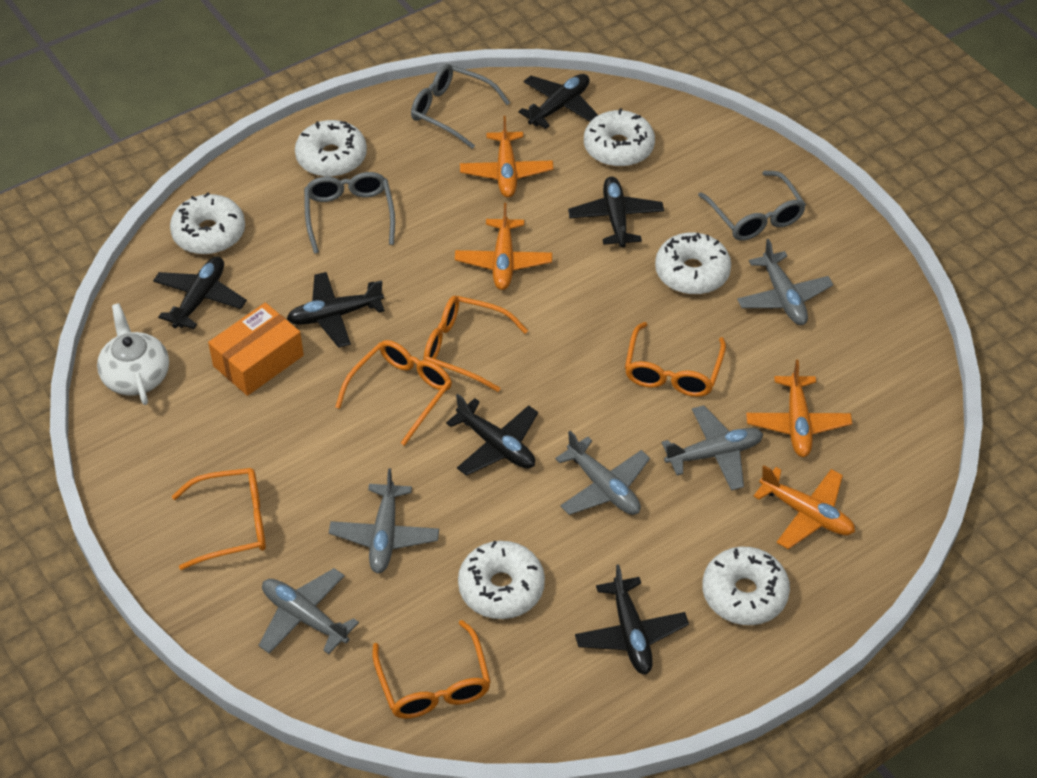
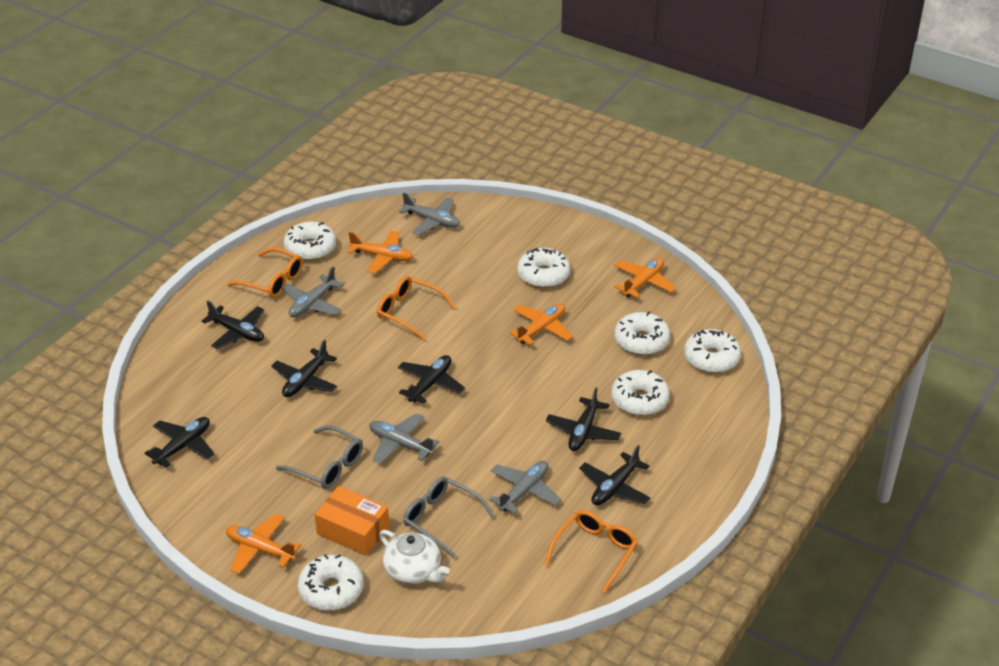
grey glasses: 3 -> 2
grey plane: 5 -> 4
orange glasses: 5 -> 3

